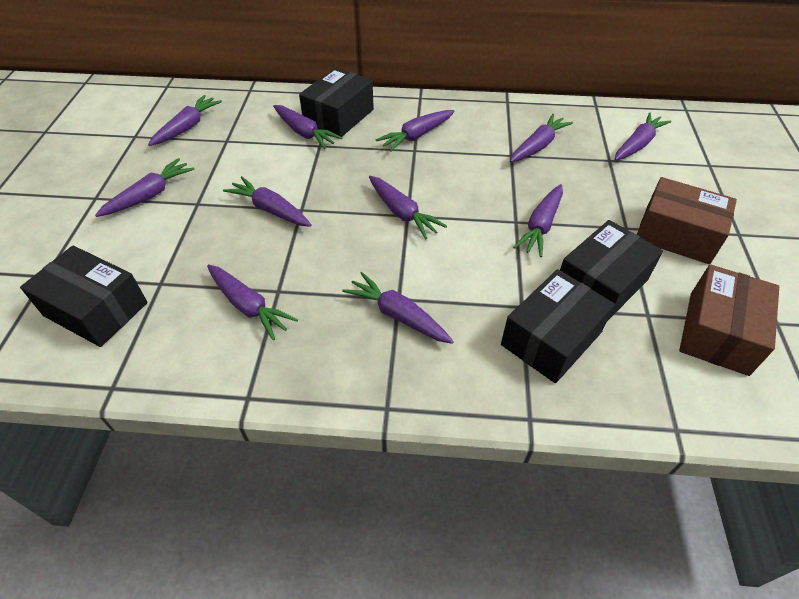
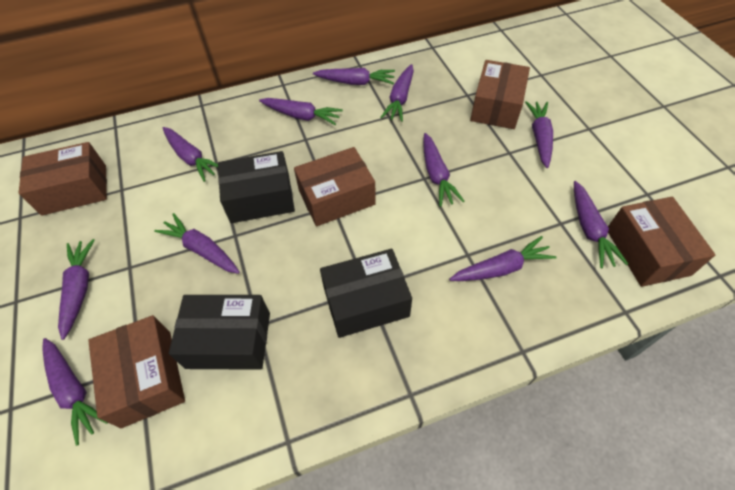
black box: 4 -> 3
brown box: 2 -> 5

